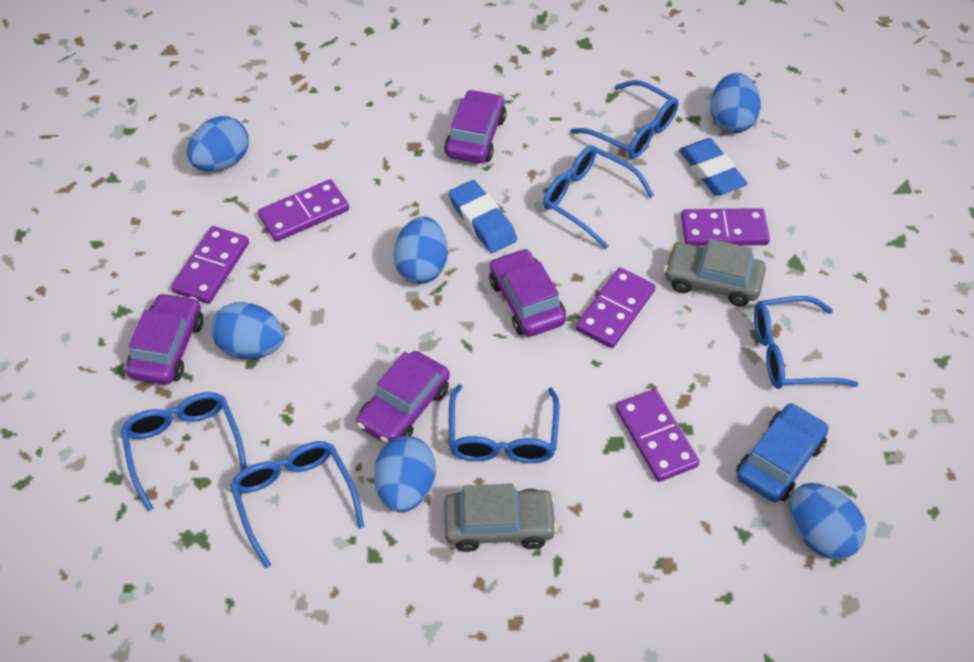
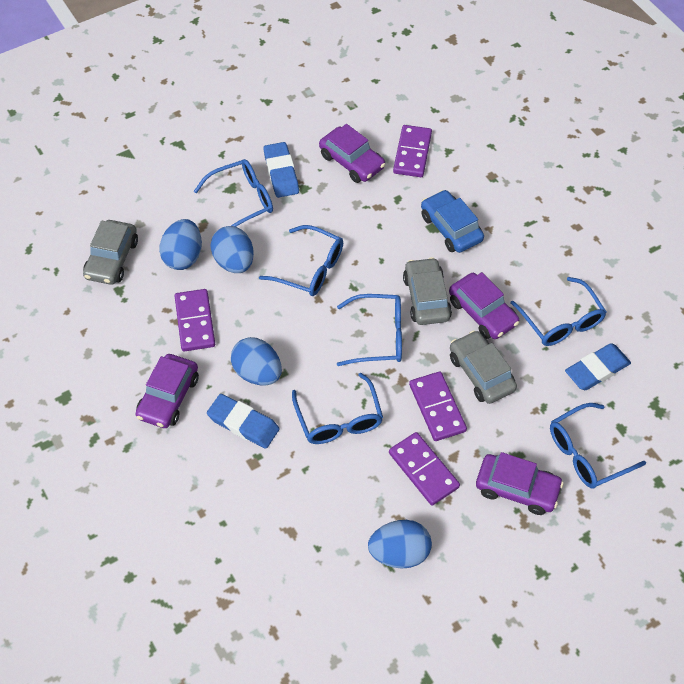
blue egg: 6 -> 4
blue eraser: 2 -> 3
grey car: 2 -> 3
purple domino: 5 -> 4

